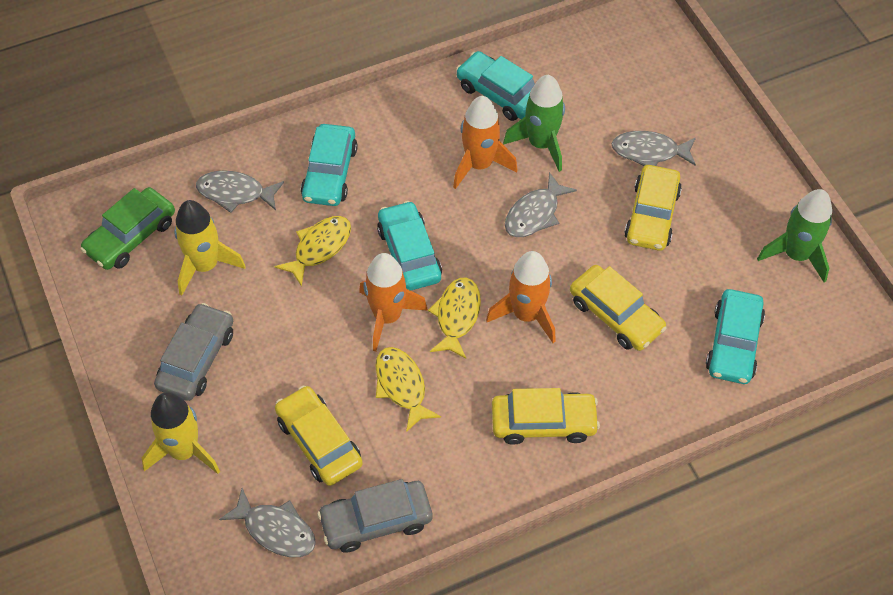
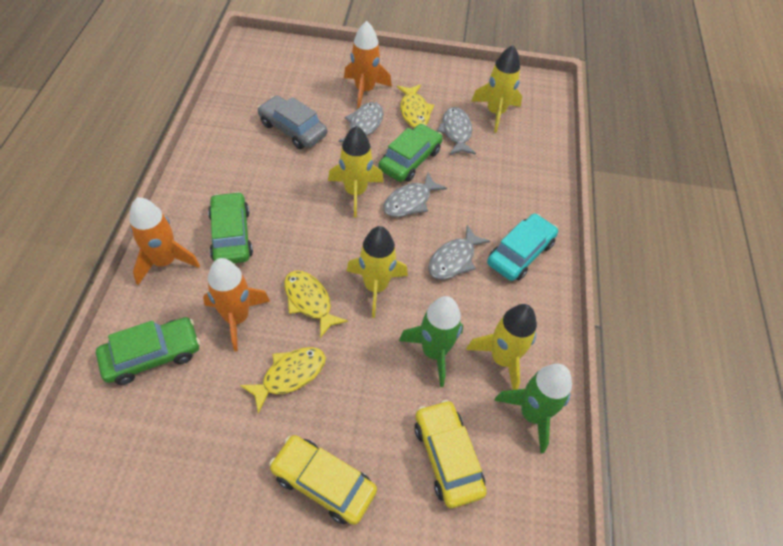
green car: 1 -> 3
grey car: 2 -> 1
turquoise car: 4 -> 1
yellow car: 4 -> 2
yellow rocket: 2 -> 4

